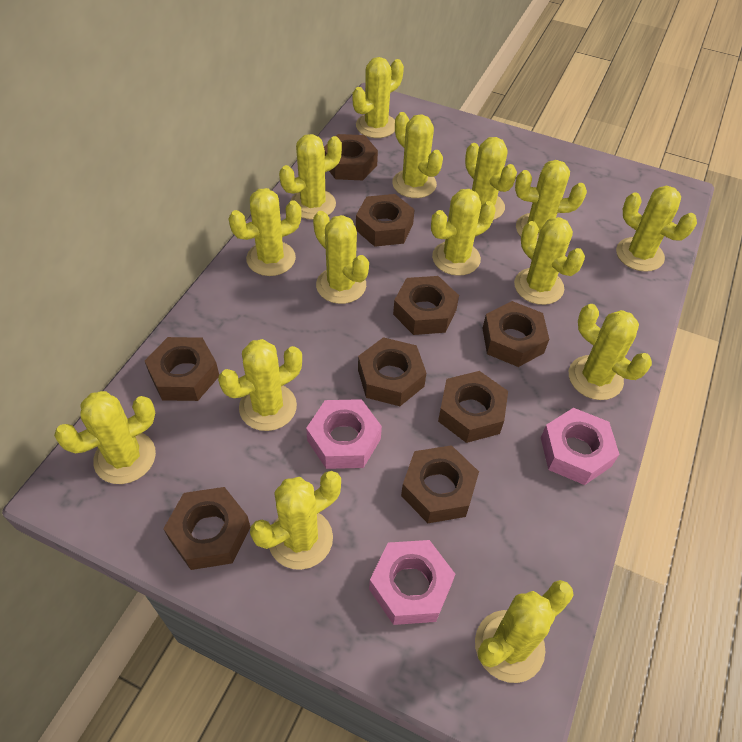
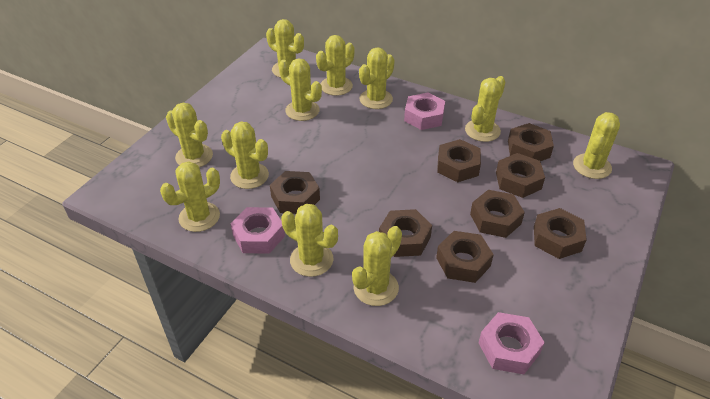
brown nut: 9 -> 8
yellow cactus: 15 -> 11

